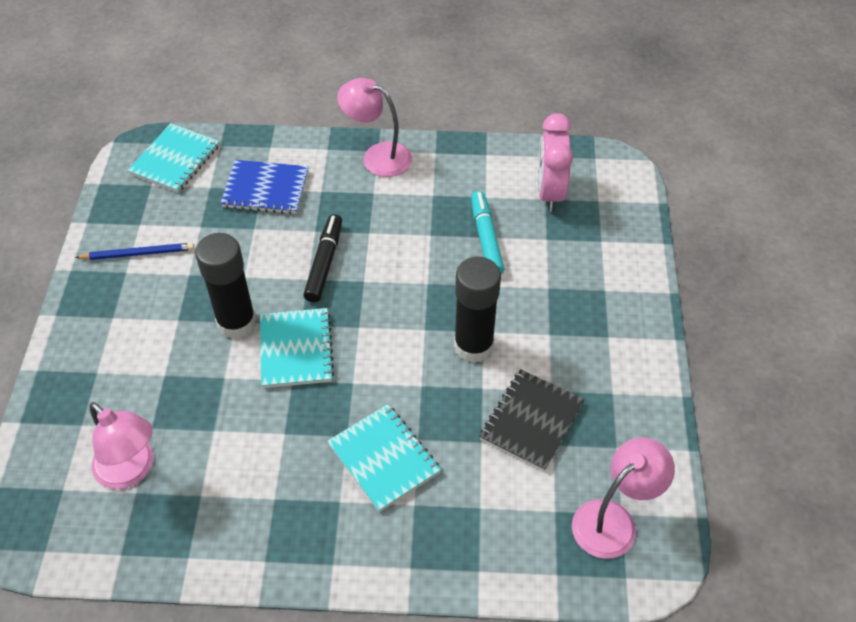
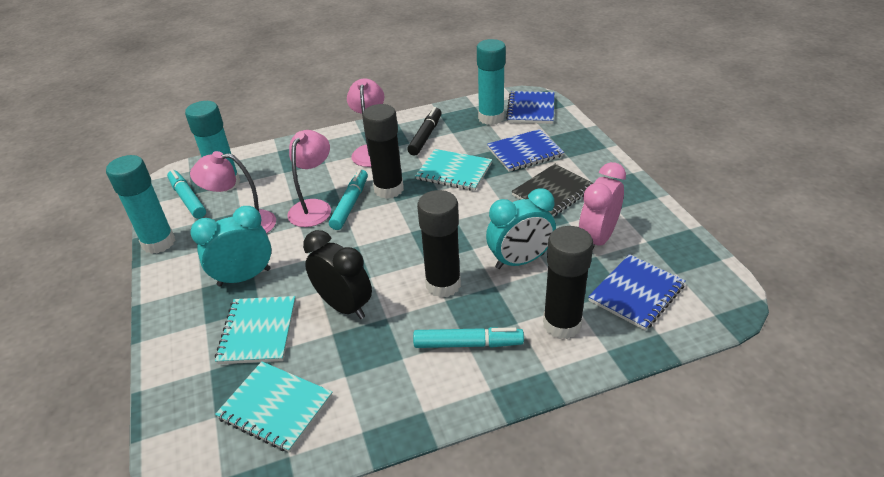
black clock: 0 -> 1
black glue stick: 2 -> 3
blue notebook: 1 -> 3
blue pencil: 1 -> 0
turquoise clock: 0 -> 2
turquoise glue stick: 0 -> 3
turquoise marker: 1 -> 3

